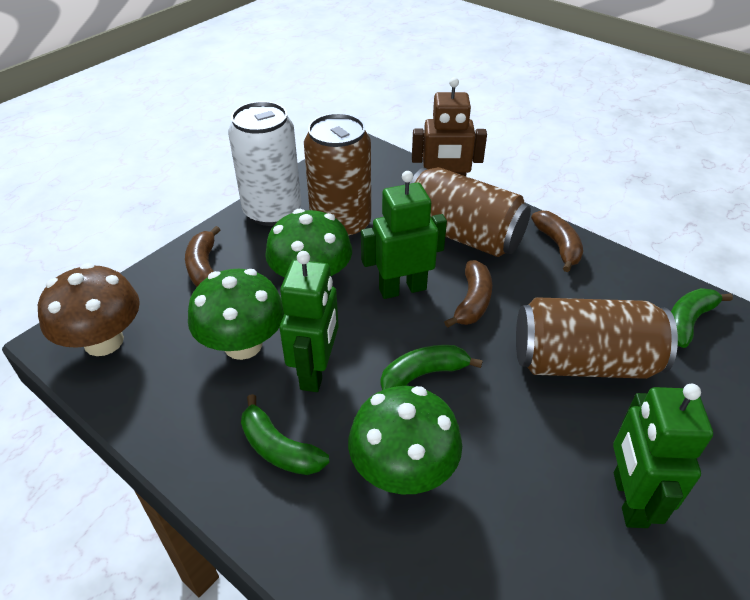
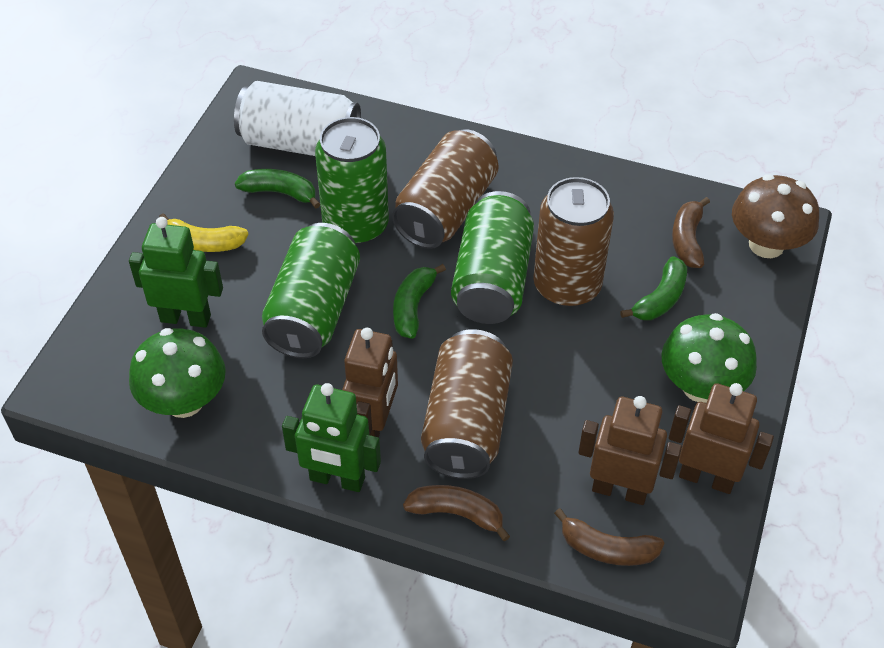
brown robot: 1 -> 3
green can: 0 -> 3
green mushroom: 3 -> 2
green robot: 3 -> 2
yellow banana: 0 -> 1

